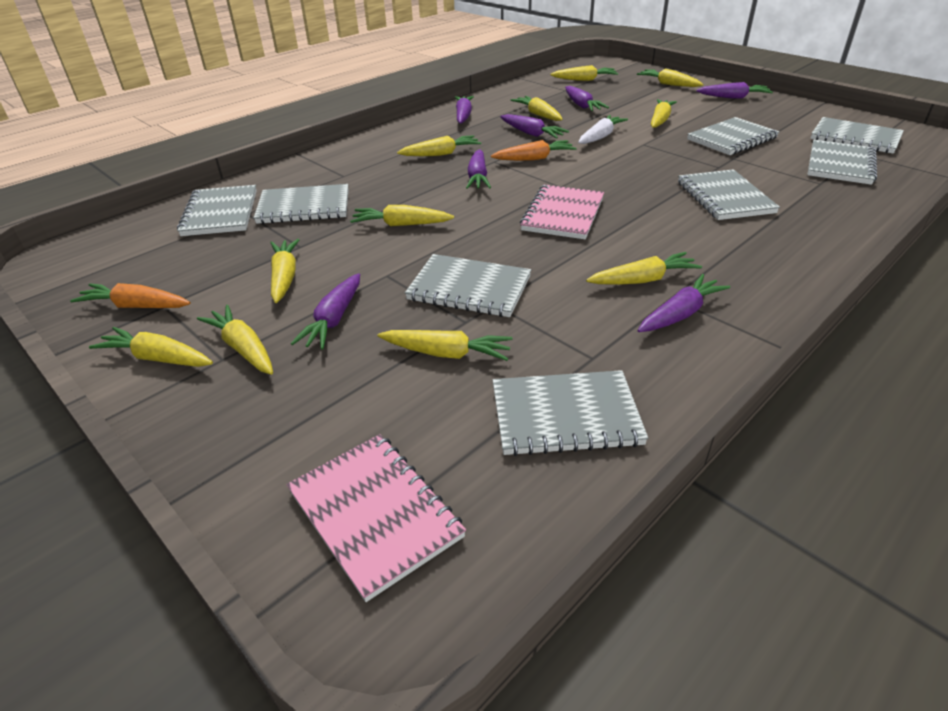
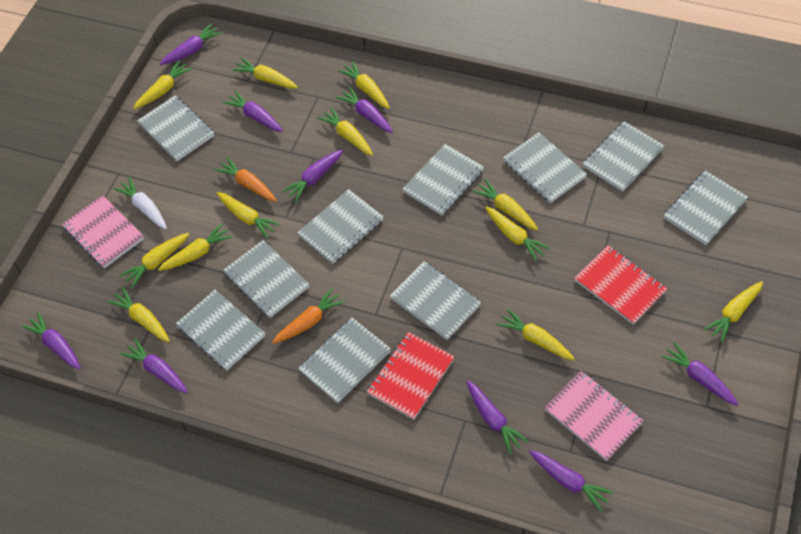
grey notebook: 8 -> 10
purple carrot: 7 -> 9
red notebook: 0 -> 2
yellow carrot: 11 -> 12

